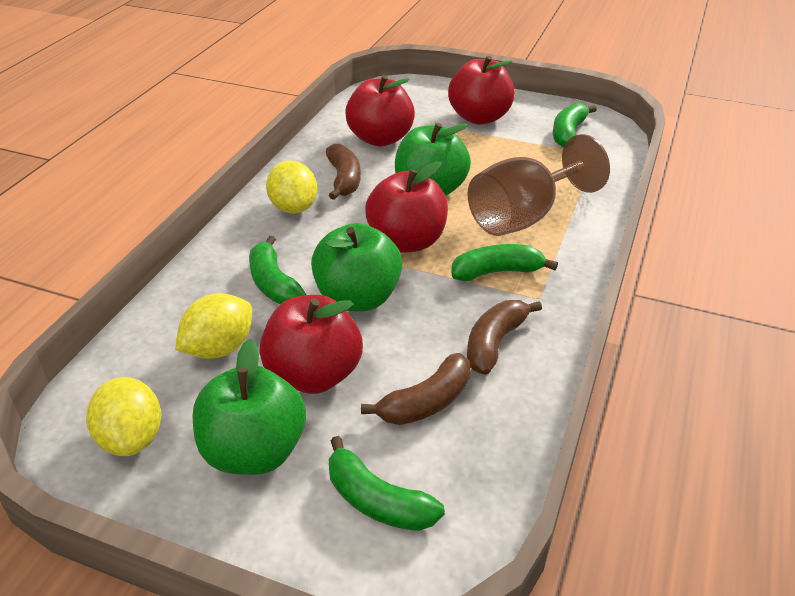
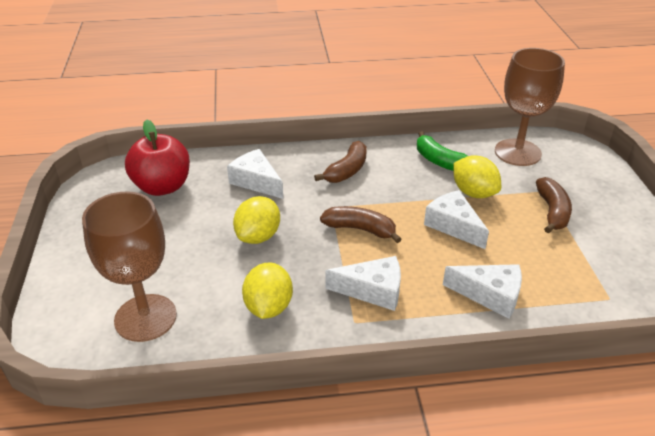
brown goblet: 1 -> 2
green apple: 3 -> 0
green banana: 4 -> 1
red apple: 4 -> 1
white cheese: 0 -> 4

